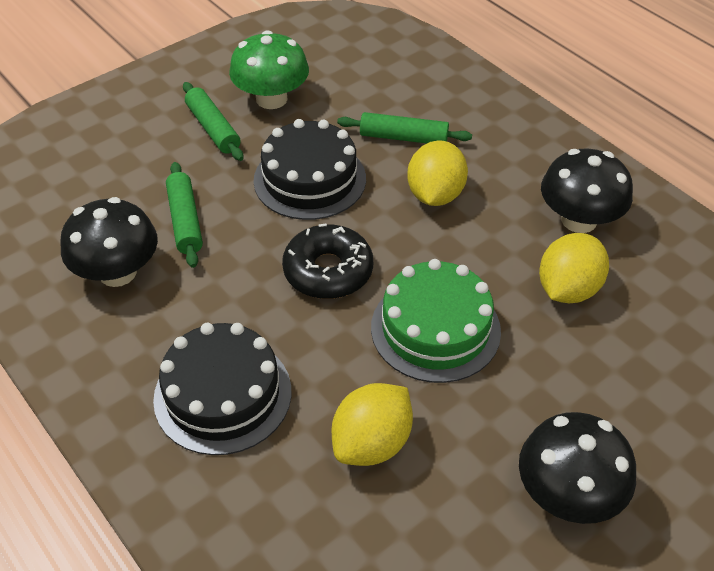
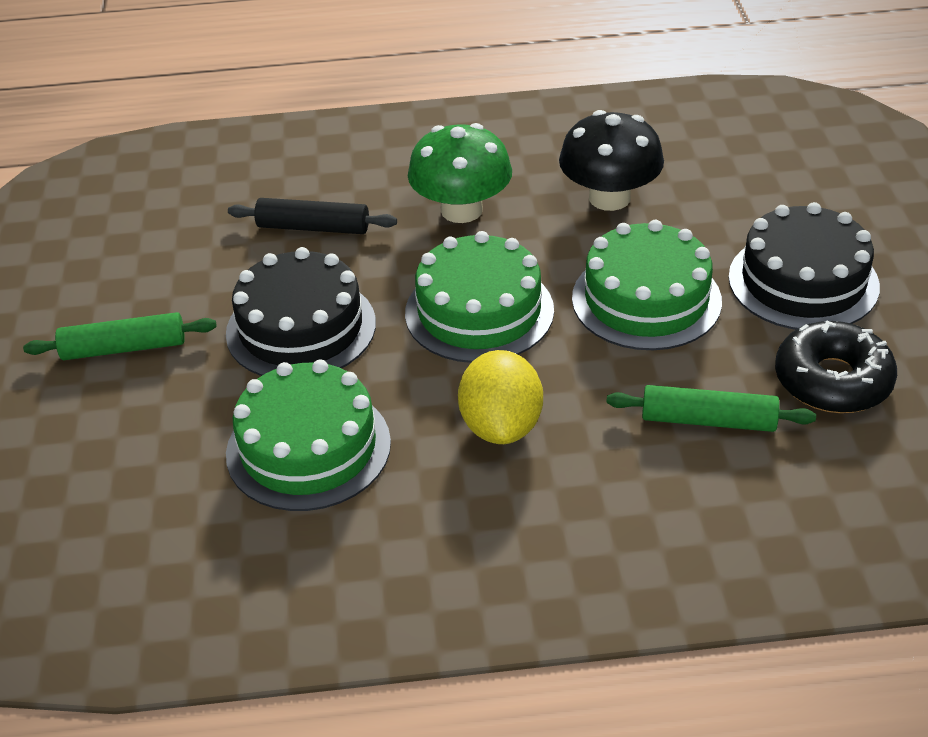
black mushroom: 3 -> 1
black rolling pin: 0 -> 1
green cake: 1 -> 3
green rolling pin: 3 -> 2
yellow lemon: 3 -> 1

